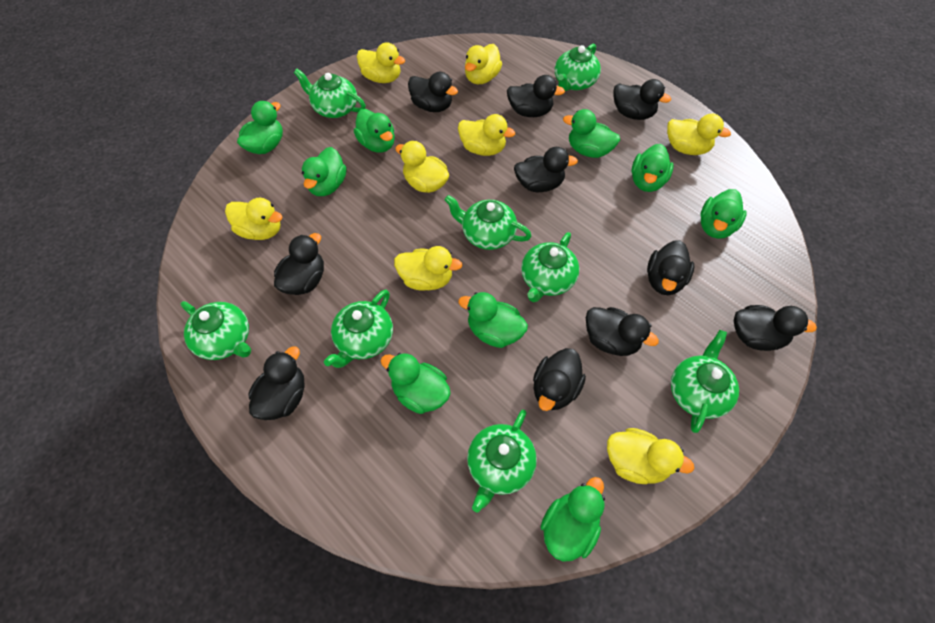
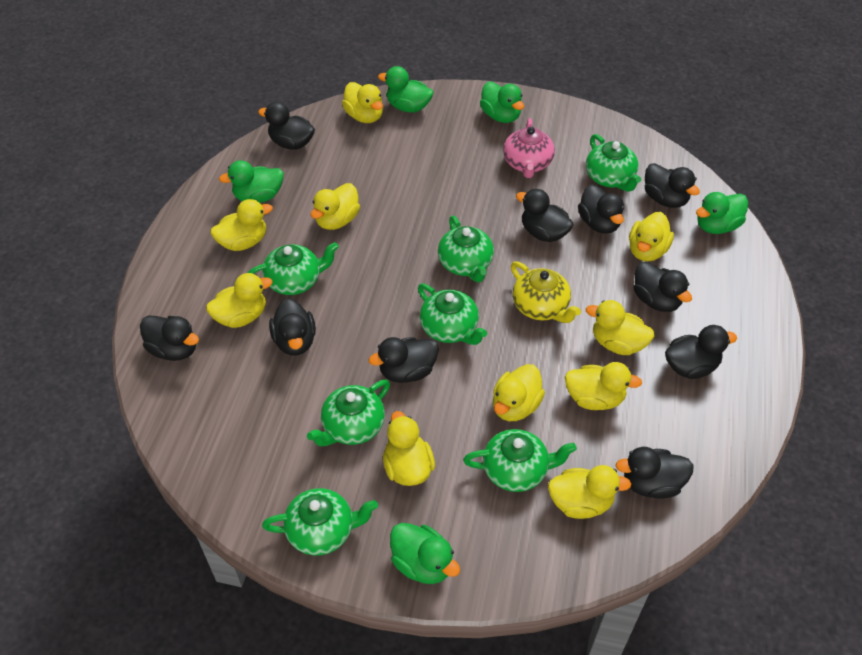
green duck: 9 -> 5
green teapot: 8 -> 7
pink teapot: 0 -> 1
yellow duck: 8 -> 10
yellow teapot: 0 -> 1

